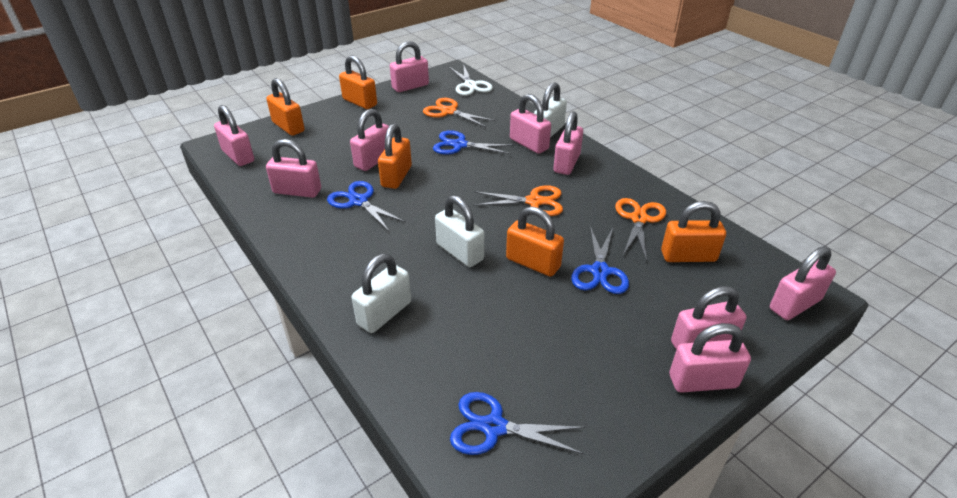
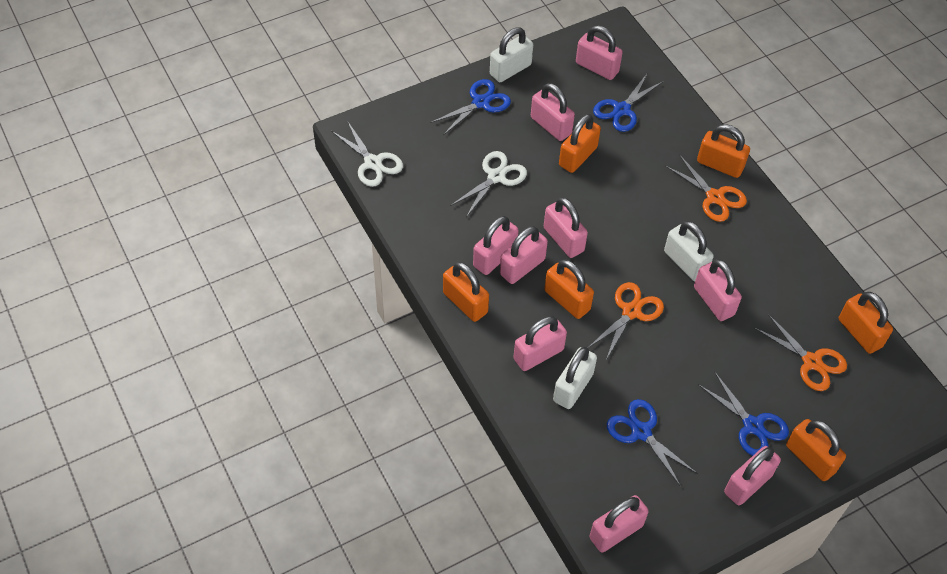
orange padlock: 5 -> 6
white scissors: 1 -> 2

